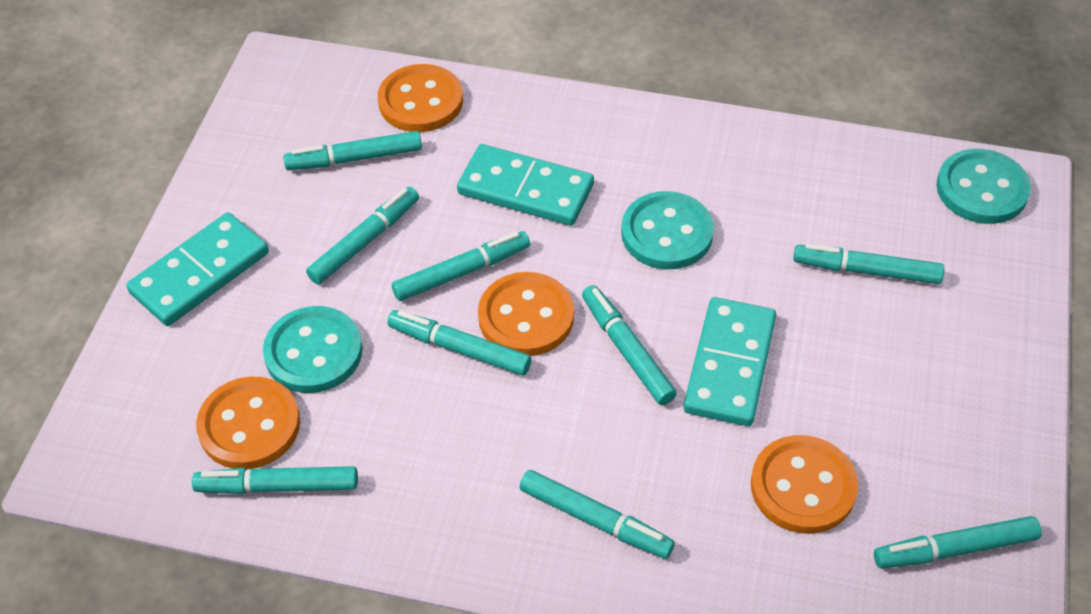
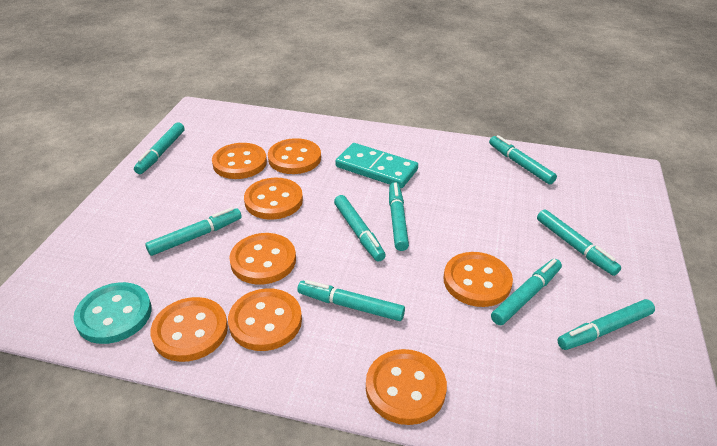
orange button: 4 -> 8
turquoise button: 3 -> 1
turquoise domino: 3 -> 1

